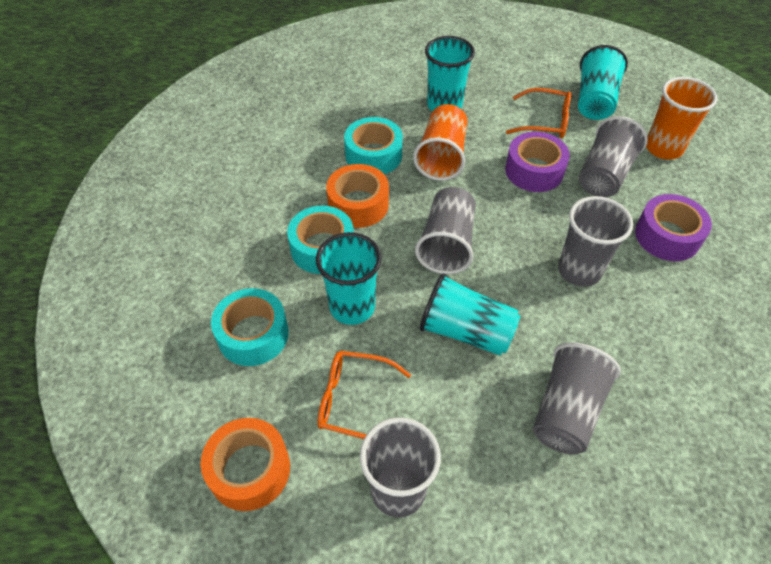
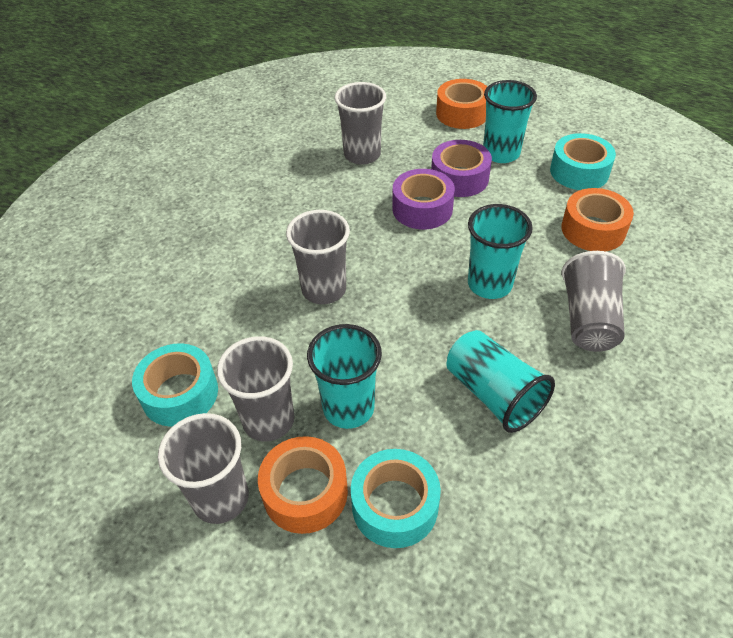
orange cup: 2 -> 0
orange glasses: 2 -> 0
orange tape: 2 -> 3

